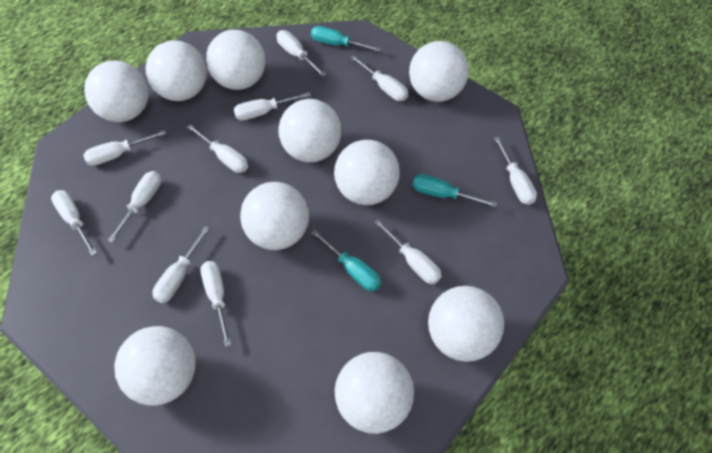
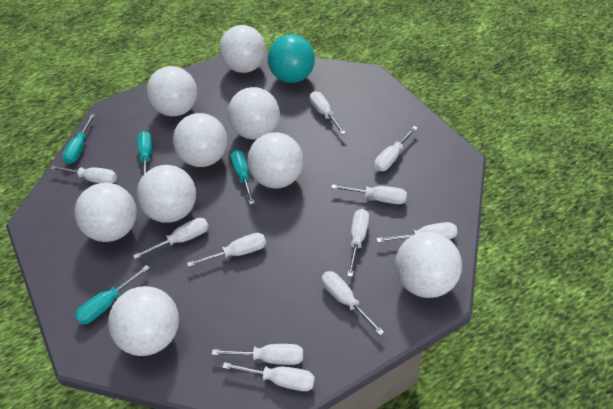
turquoise ball: 0 -> 1
turquoise screwdriver: 3 -> 4
white ball: 10 -> 9

